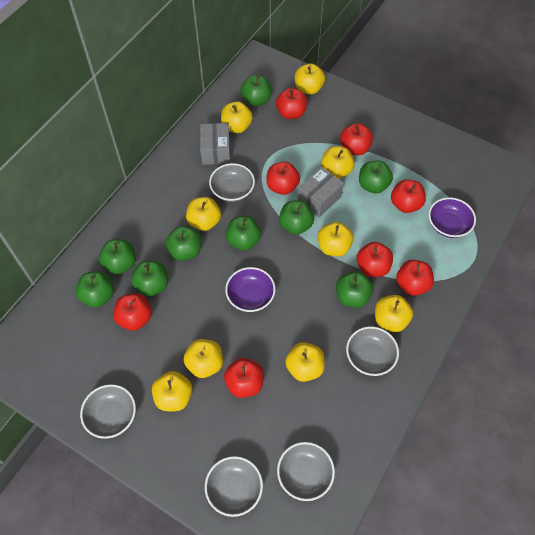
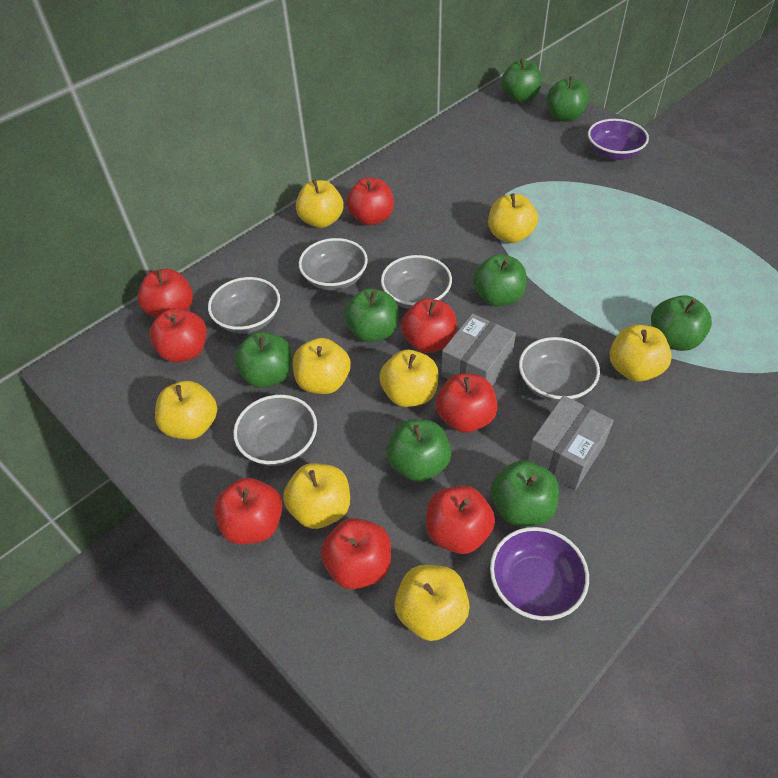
green apple: 9 -> 8
yellow apple: 9 -> 8

